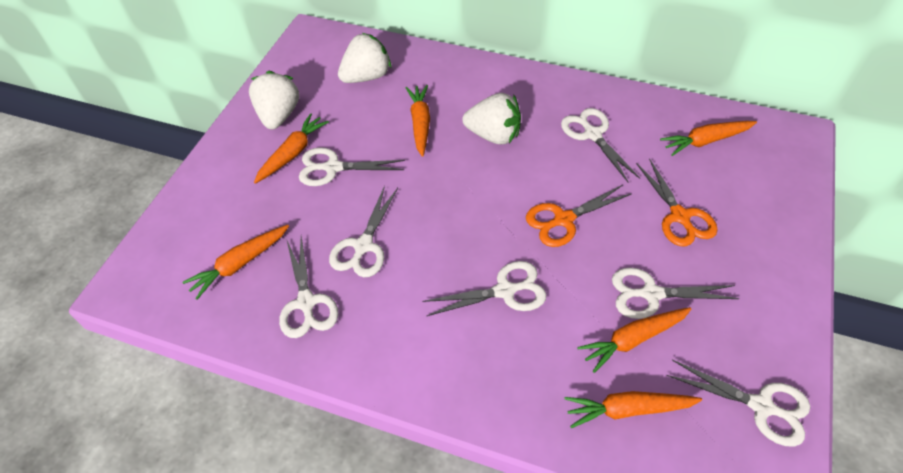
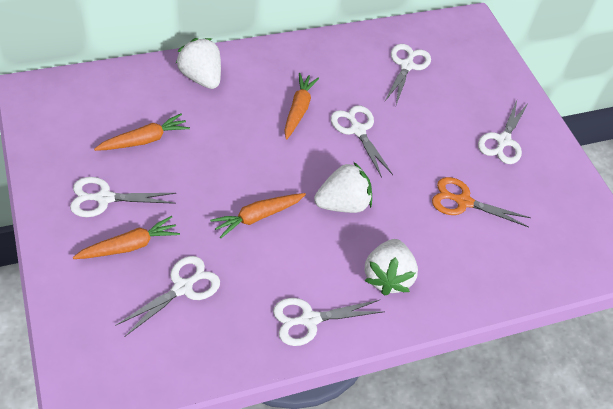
orange carrot: 6 -> 4
orange scissors: 2 -> 1
white scissors: 7 -> 6

